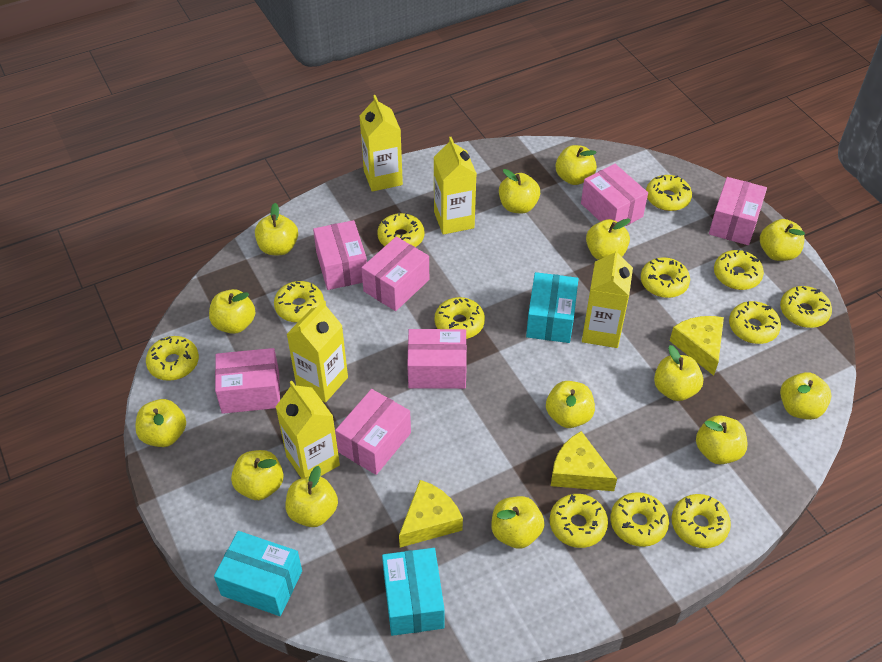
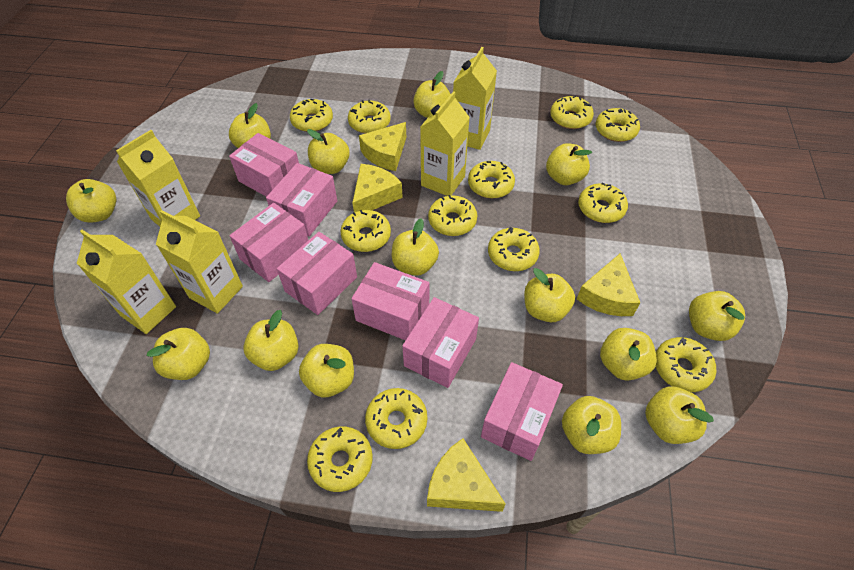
turquoise box: 3 -> 0
yellow cheese: 3 -> 4

